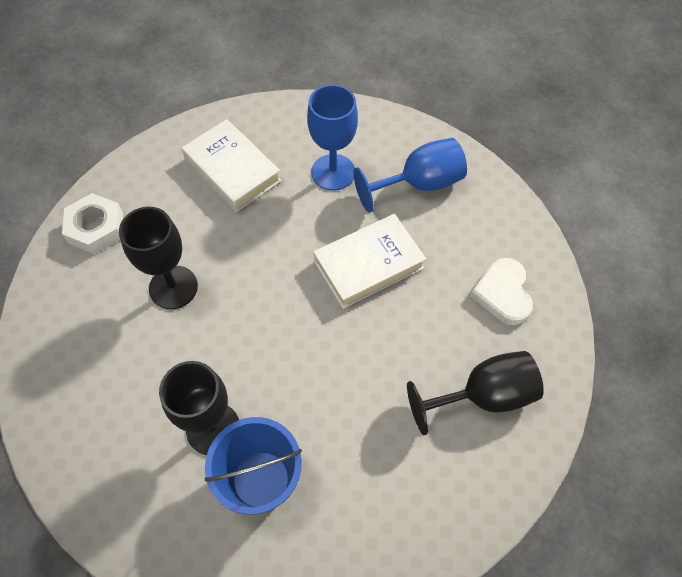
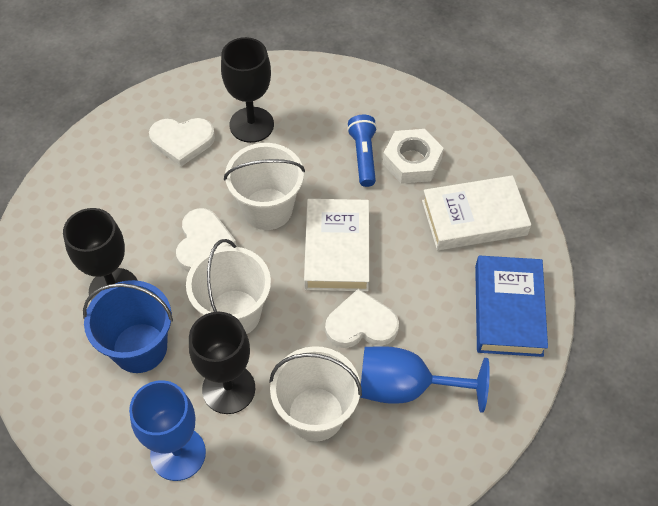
blue book: 0 -> 1
blue flashlight: 0 -> 1
white bucket: 0 -> 3
white heart: 1 -> 3

